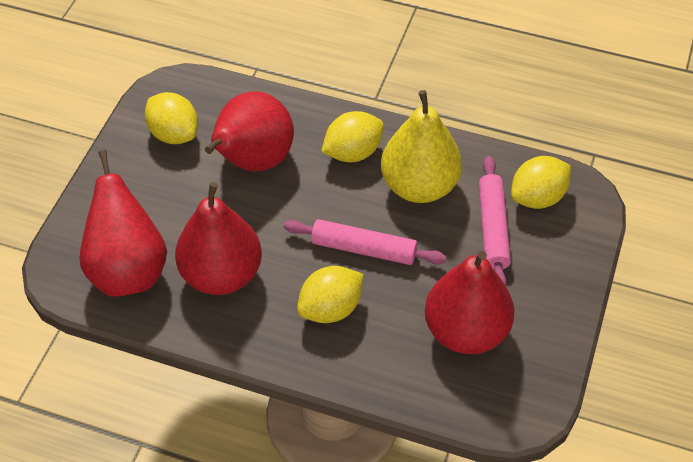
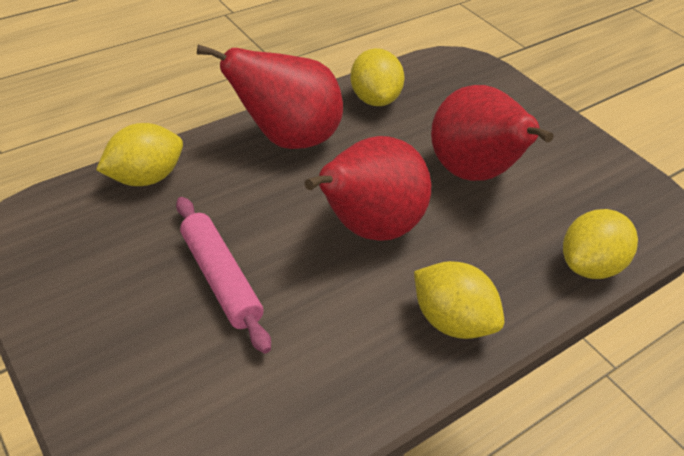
pink rolling pin: 2 -> 1
red pear: 4 -> 3
yellow pear: 1 -> 0

